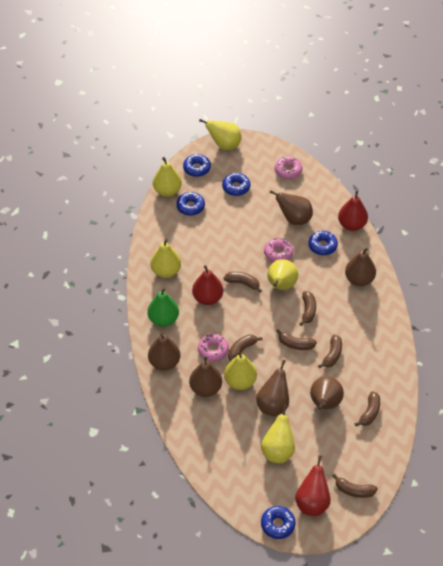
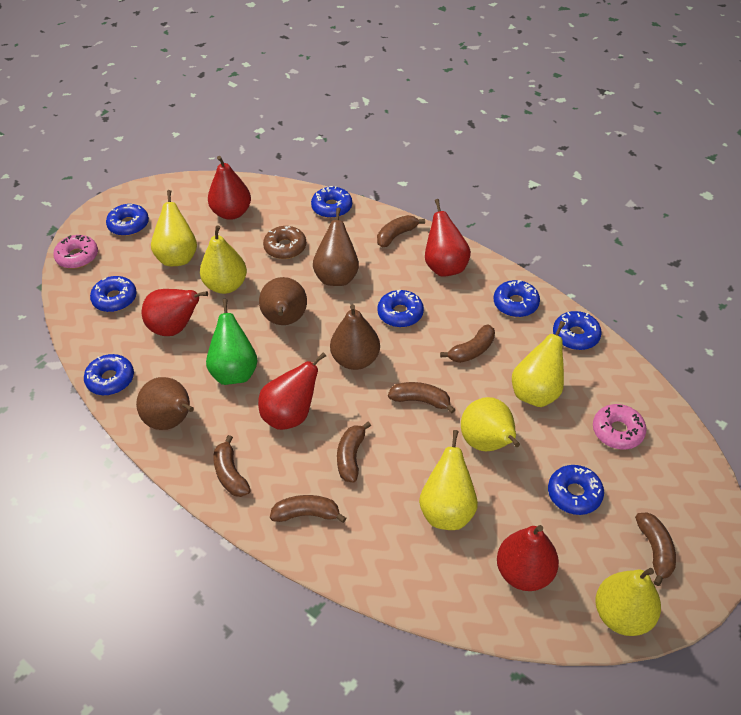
blue donut: 5 -> 8
brown donut: 0 -> 1
brown pear: 6 -> 4
pink donut: 3 -> 2
red pear: 3 -> 5

